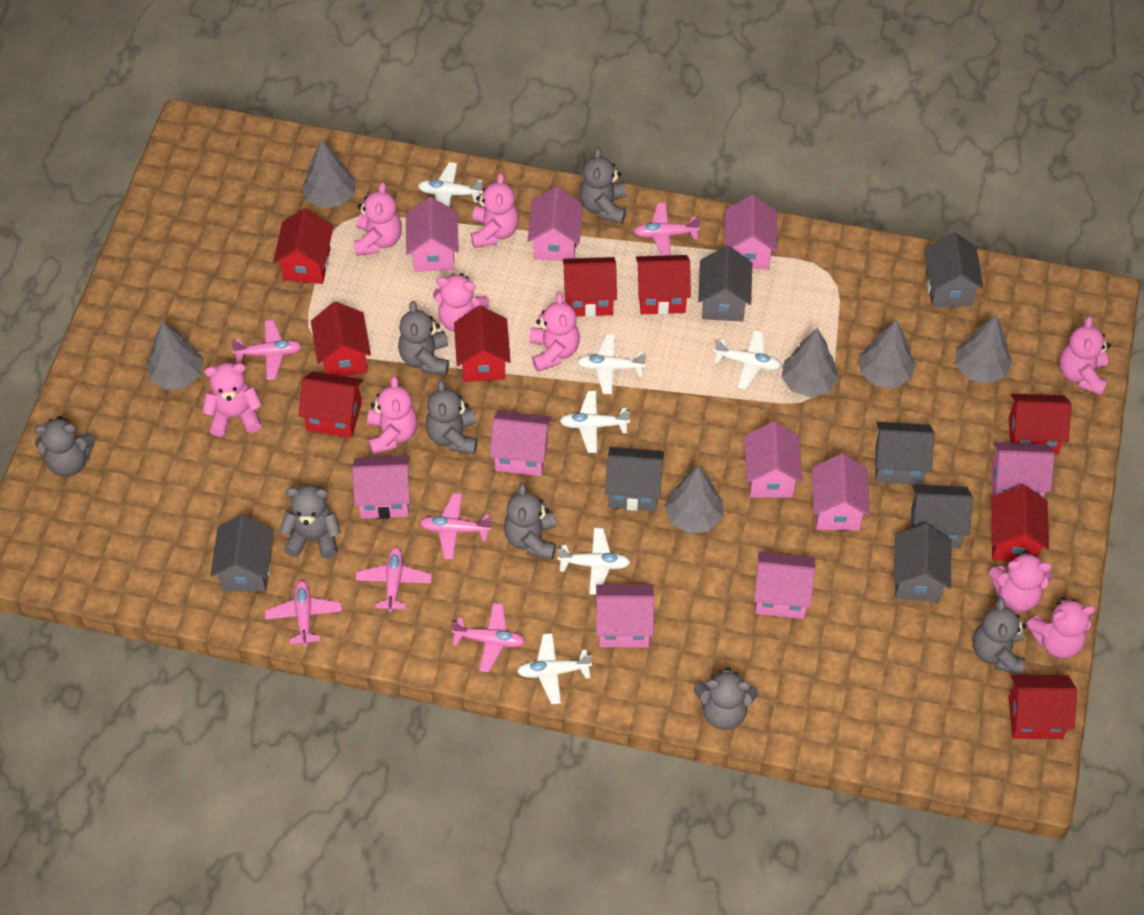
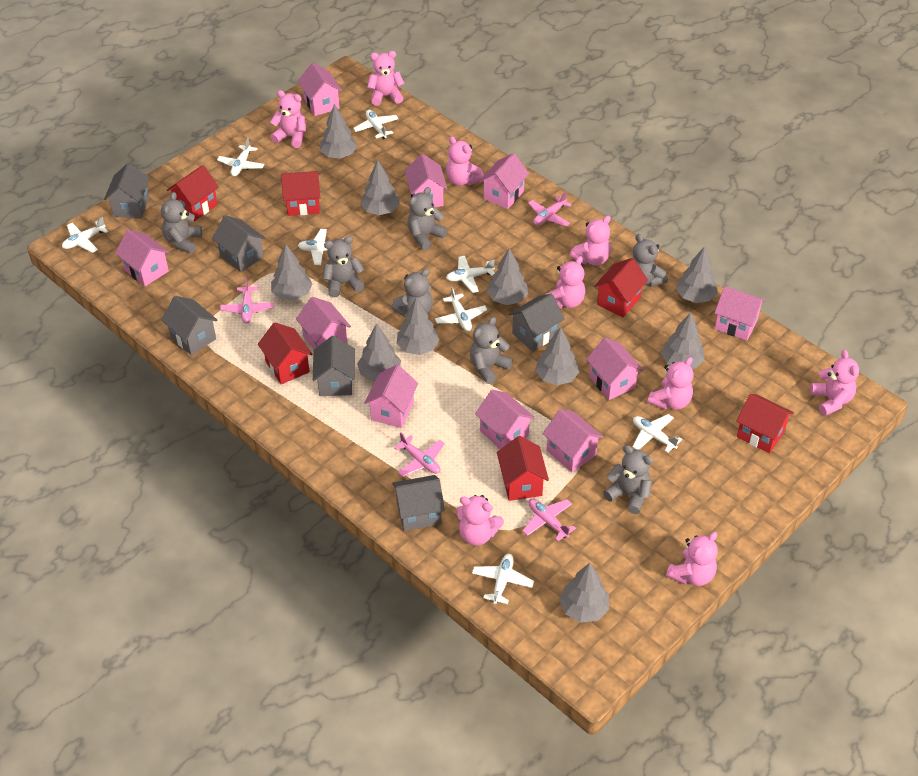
grey house: 7 -> 6
grey teddy bear: 8 -> 7
grey tree: 6 -> 10
pink plane: 6 -> 4
red house: 9 -> 6
white plane: 6 -> 8

